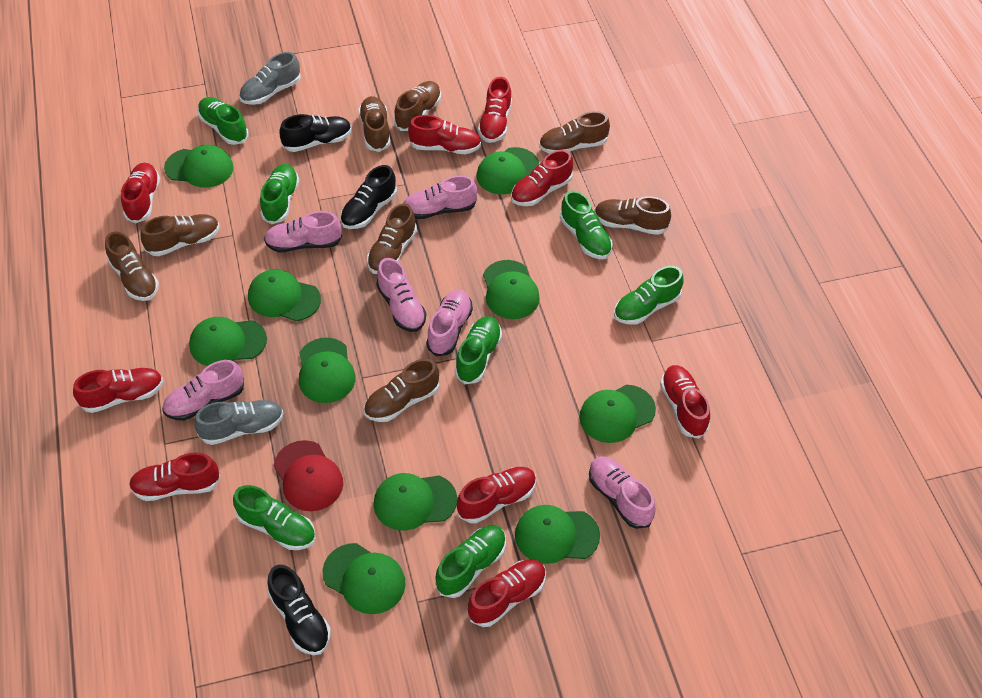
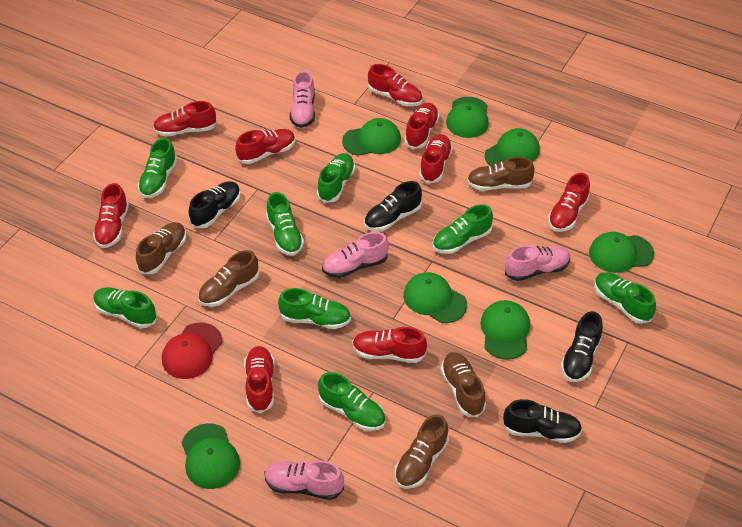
black shoe: 3 -> 4
brown shoe: 8 -> 5
green cap: 10 -> 7
green shoe: 7 -> 8
grey shoe: 2 -> 0
pink shoe: 6 -> 4

